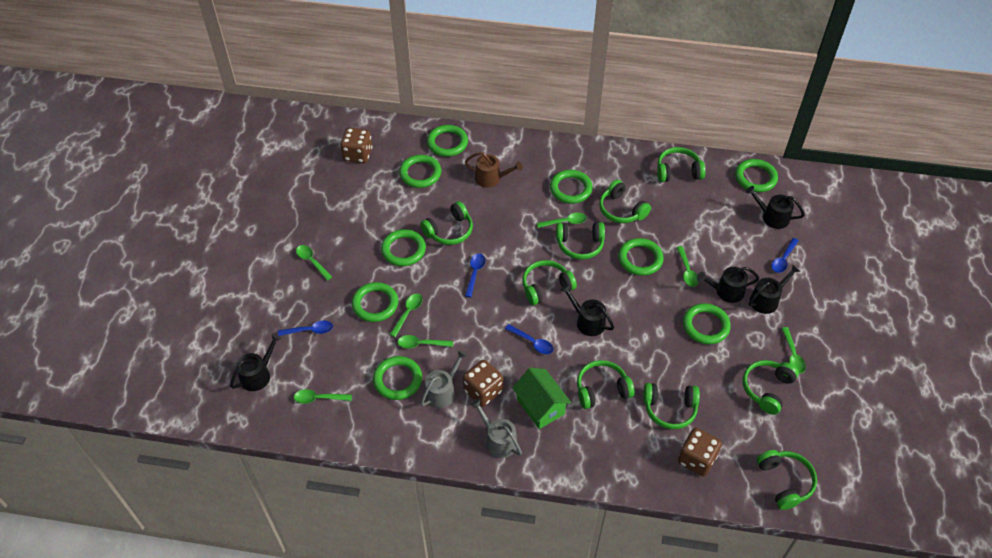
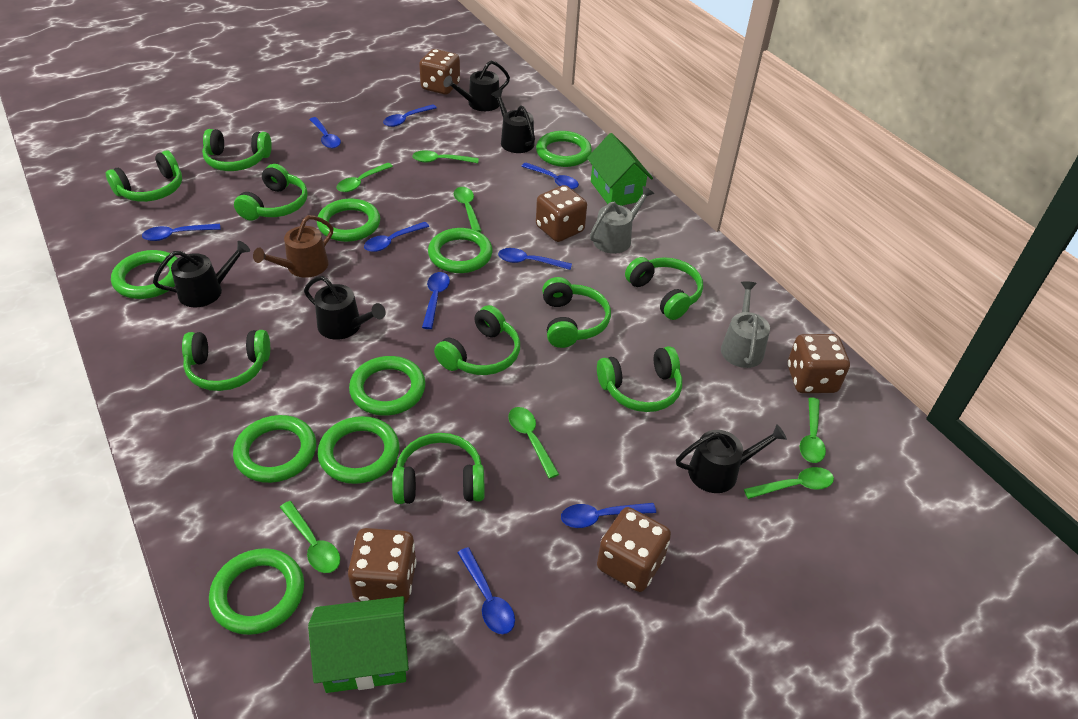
blue spoon: 4 -> 9
brown dice: 3 -> 5
green house: 1 -> 2
green ring: 9 -> 8

